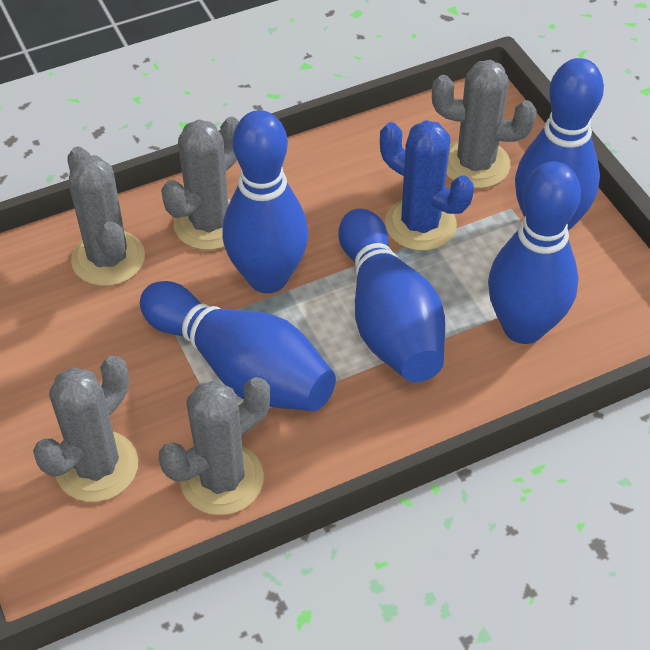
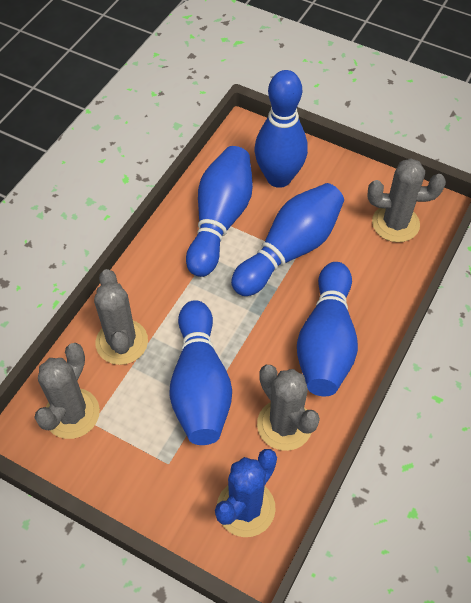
grey cactus: 5 -> 4

